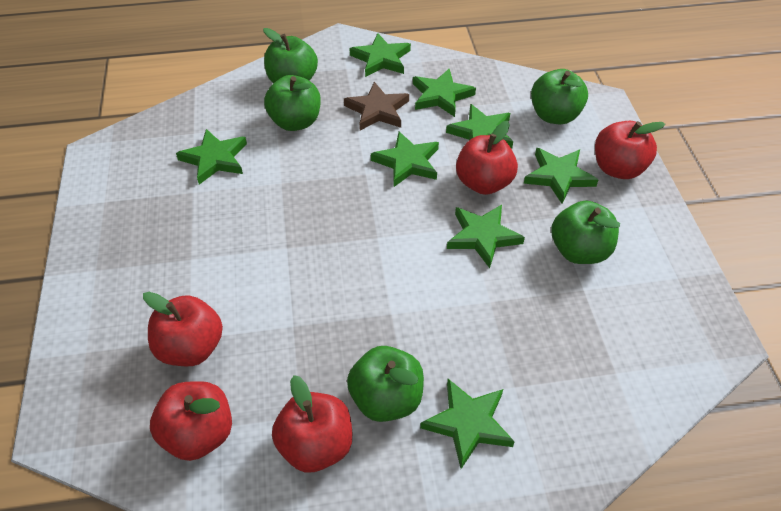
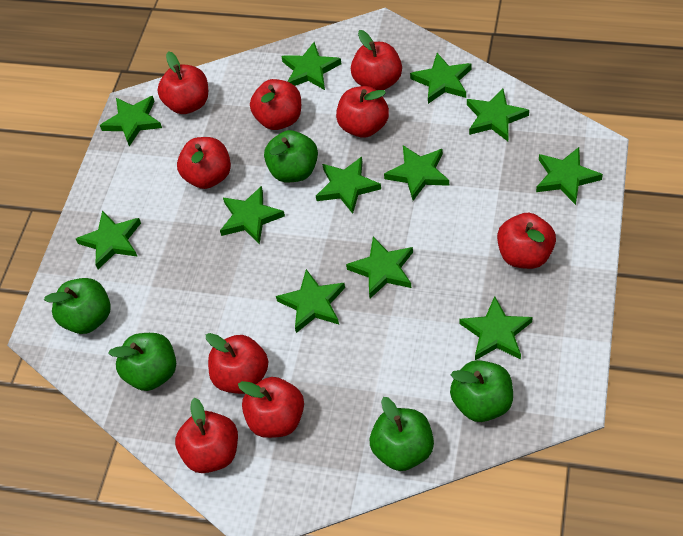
brown star: 1 -> 0
green star: 8 -> 12
red apple: 5 -> 9

